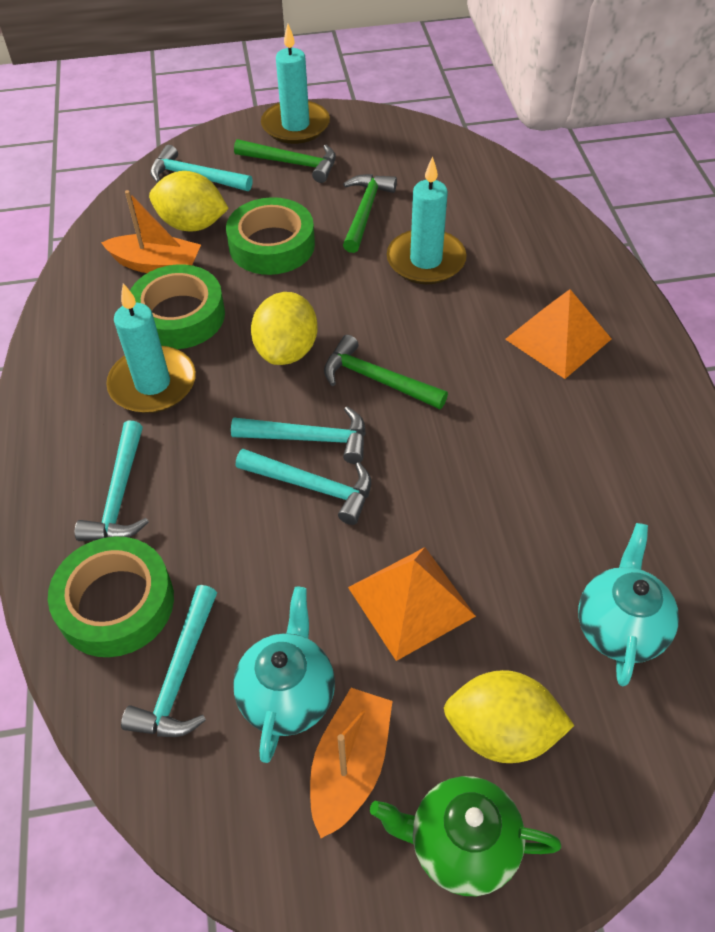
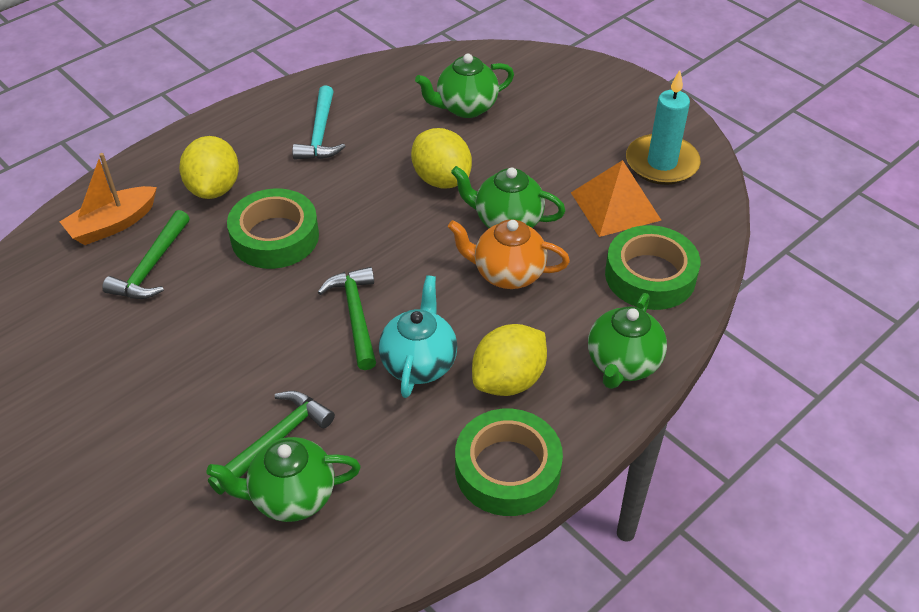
green teapot: 1 -> 4
orange boat: 2 -> 1
orange pyramid: 2 -> 1
orange teapot: 0 -> 1
turquoise candle: 3 -> 1
turquoise hammer: 5 -> 1
turquoise teapot: 2 -> 1

